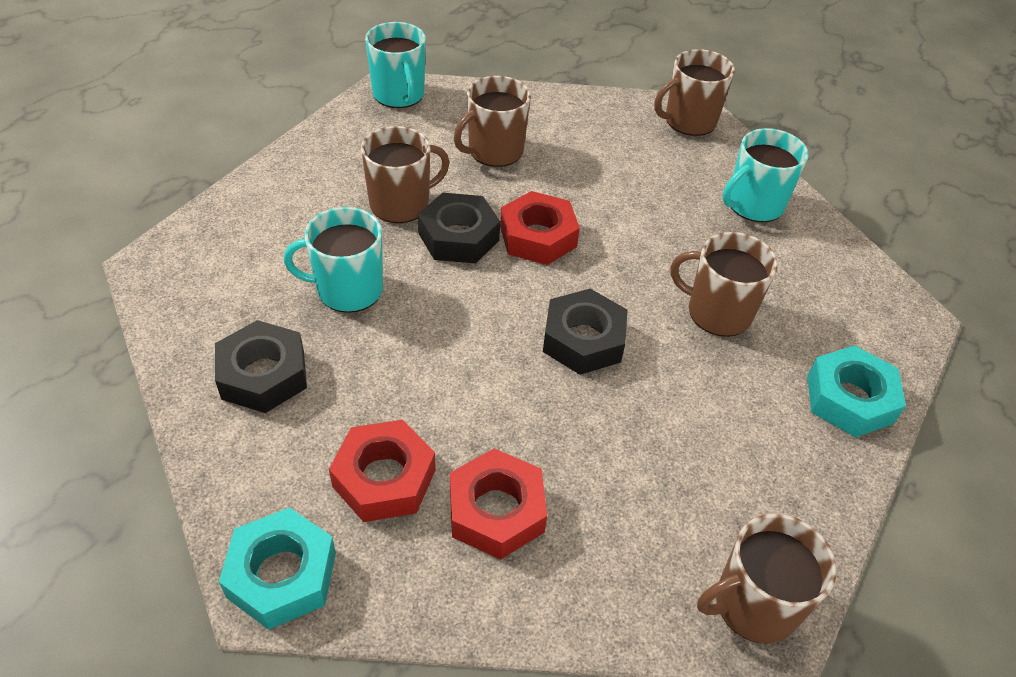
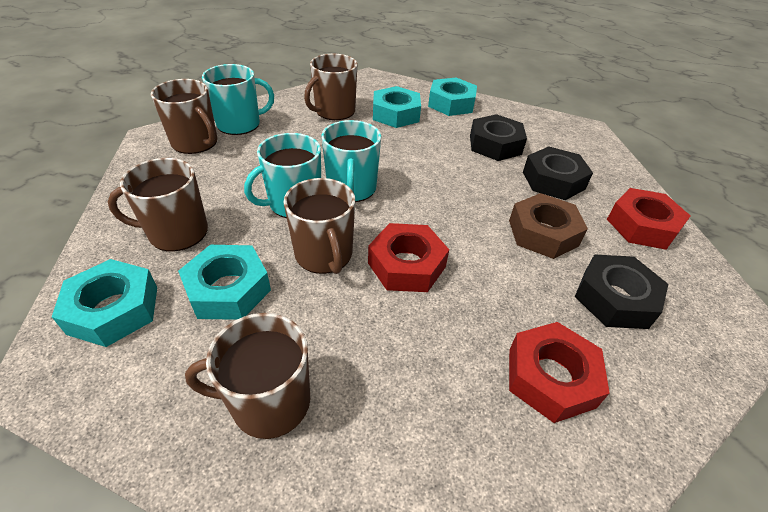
brown nut: 0 -> 1
turquoise nut: 2 -> 4

